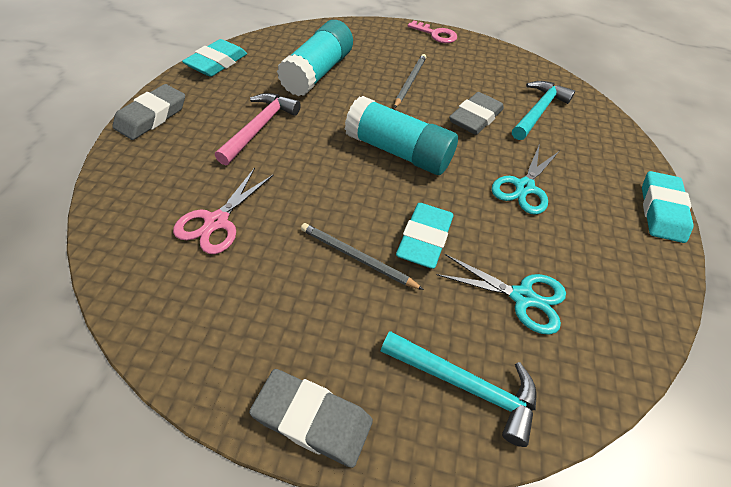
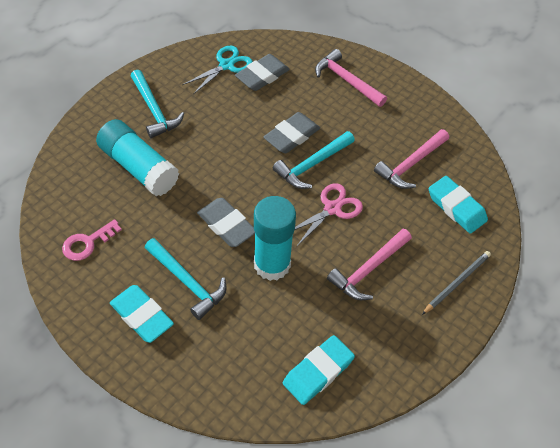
grey pencil: 2 -> 1
pink hammer: 1 -> 3
turquoise hammer: 2 -> 3
turquoise scissors: 2 -> 1

